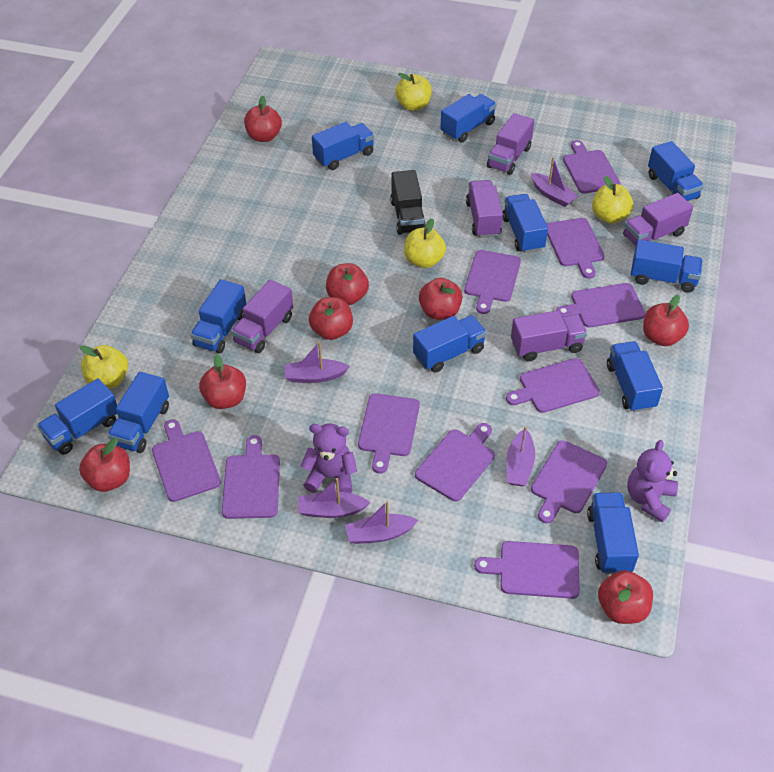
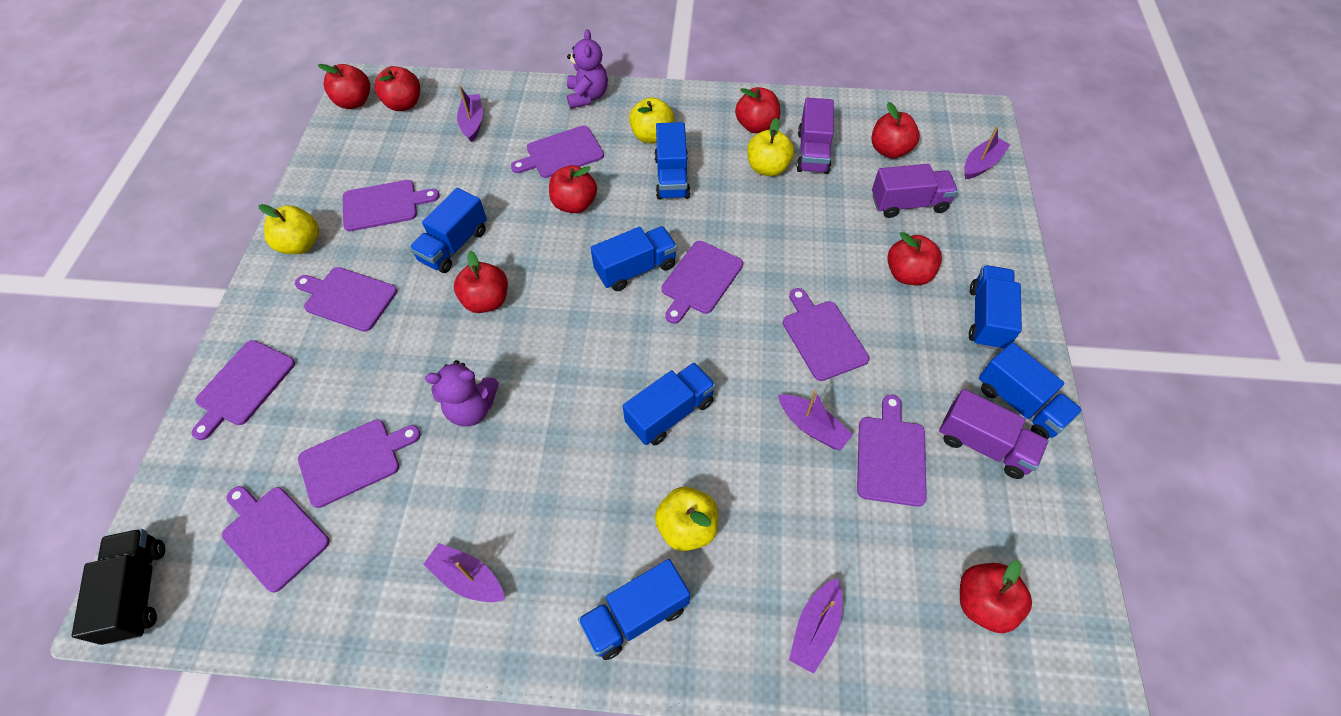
blue truck: 11 -> 7
purple cutting board: 11 -> 9
purple truck: 5 -> 3

